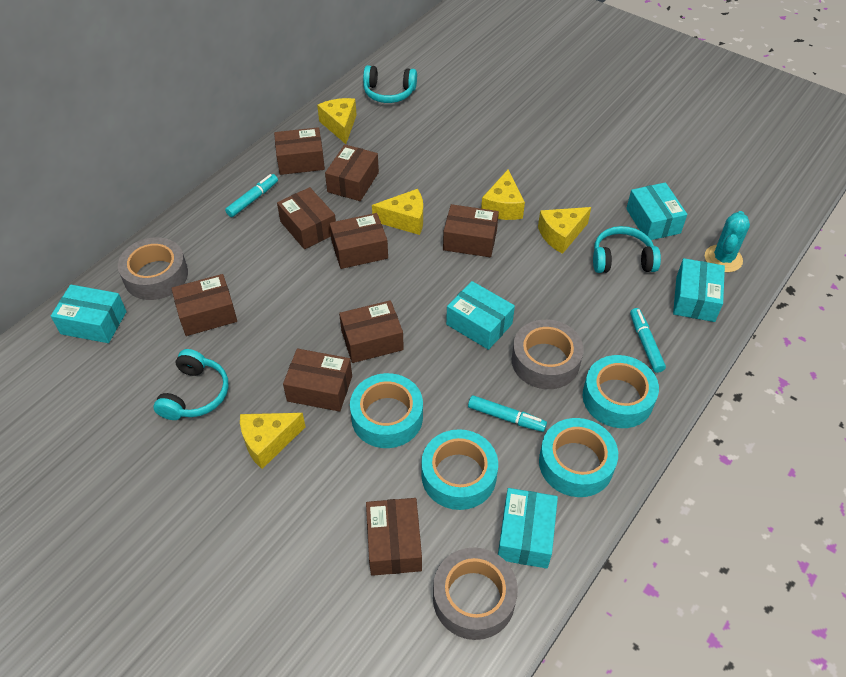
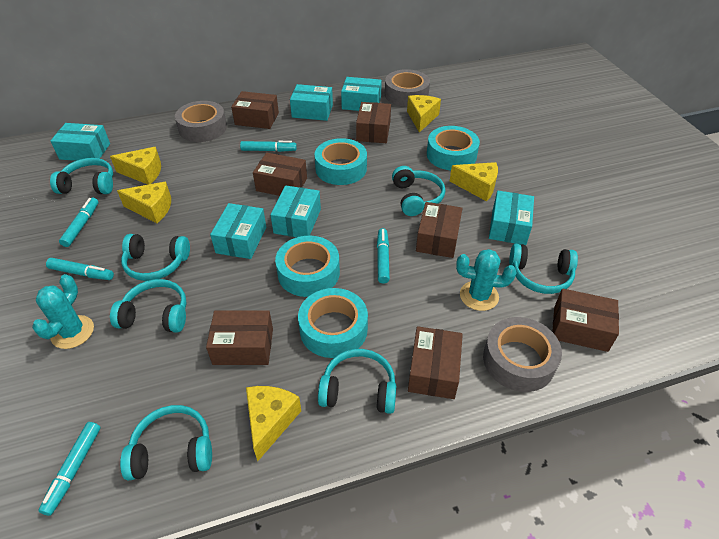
brown box: 9 -> 7
turquoise box: 5 -> 6
turquoise cactus: 1 -> 2
turquoise headphones: 3 -> 7
turquoise marker: 3 -> 5

